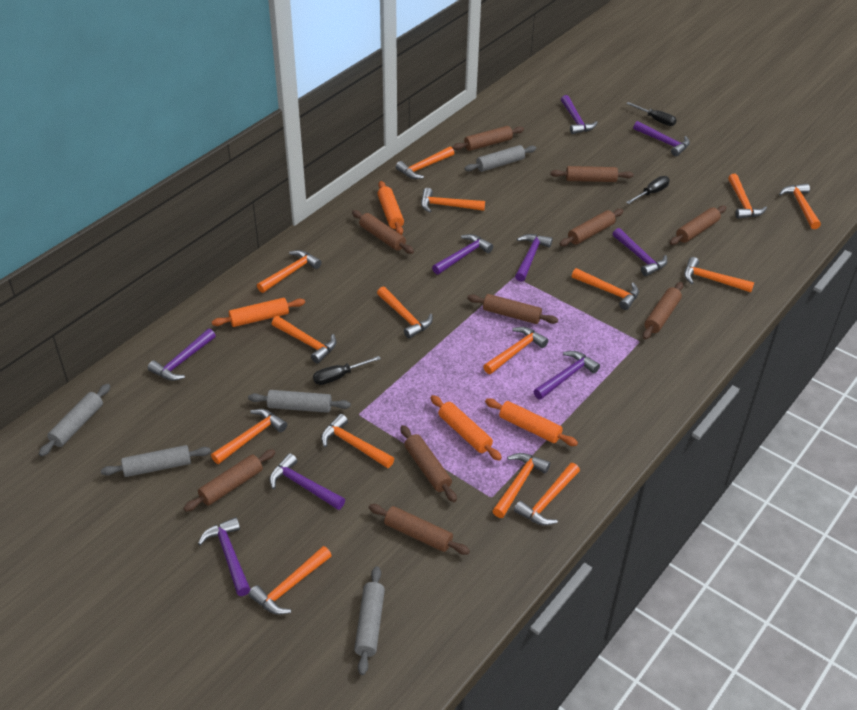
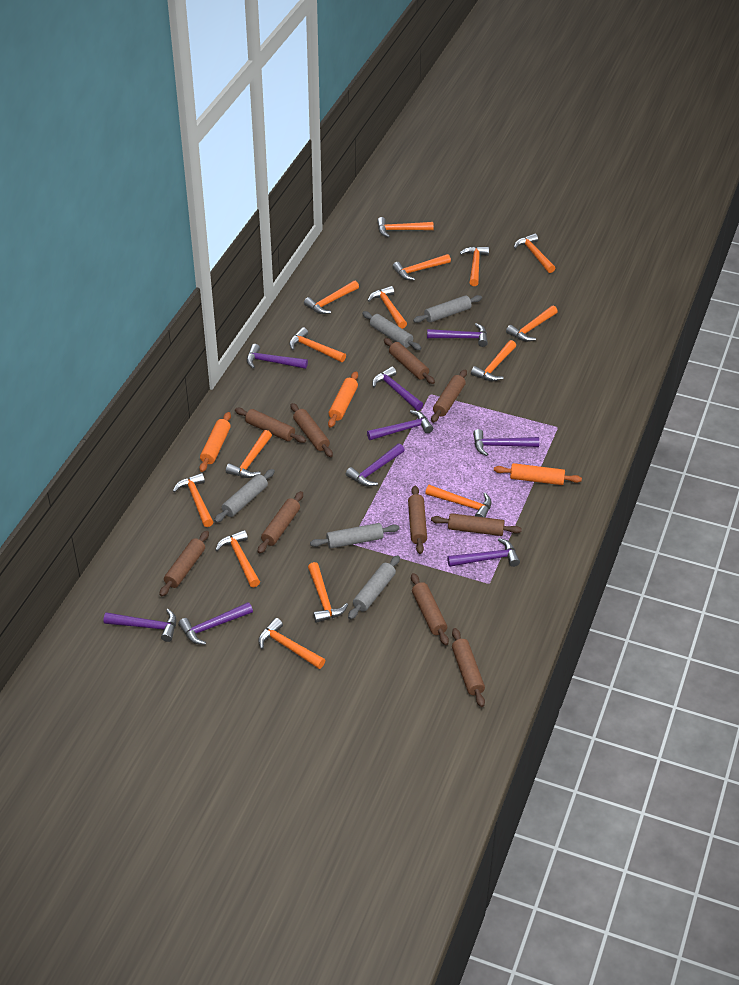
black screwdriver: 3 -> 0
orange rolling pin: 4 -> 3

